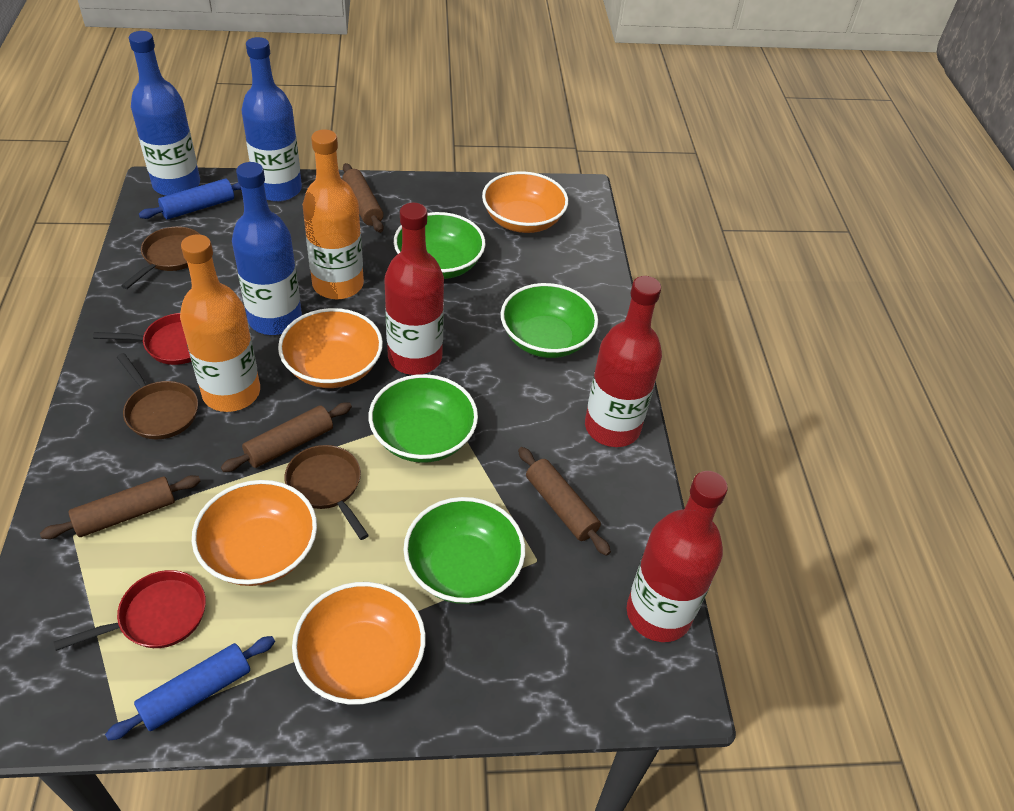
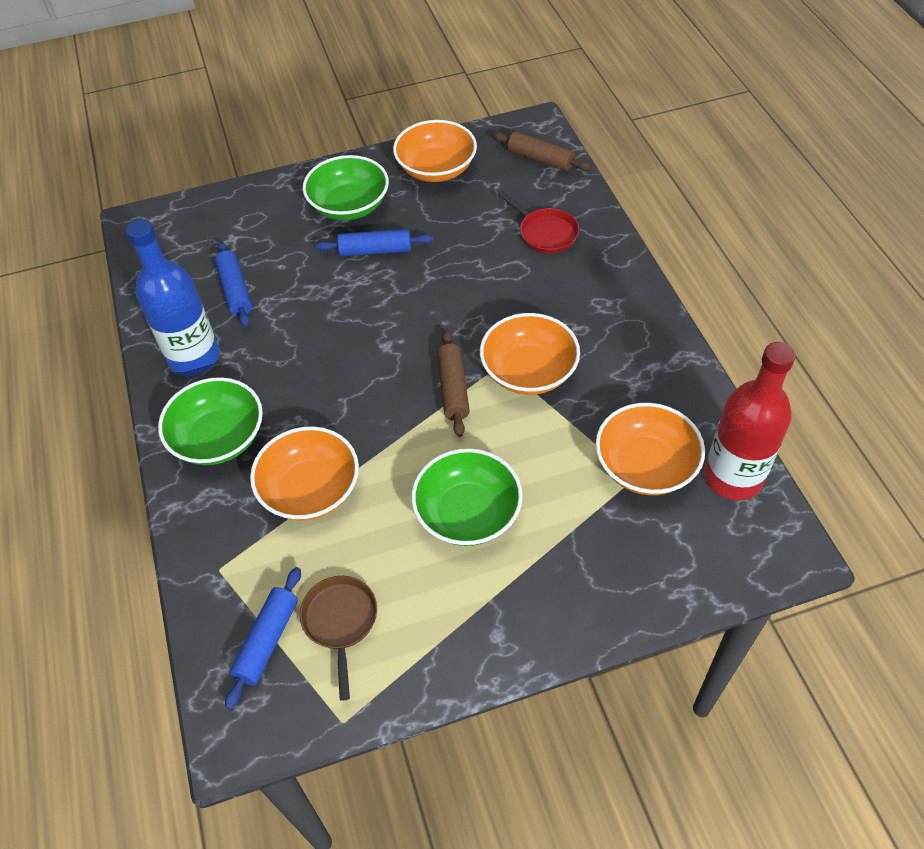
blue bottle: 3 -> 1
blue rolling pin: 2 -> 3
brown pan: 3 -> 1
brown rolling pin: 4 -> 2
green bowl: 4 -> 3
orange bottle: 2 -> 0
red bottle: 3 -> 1
red pan: 2 -> 1

